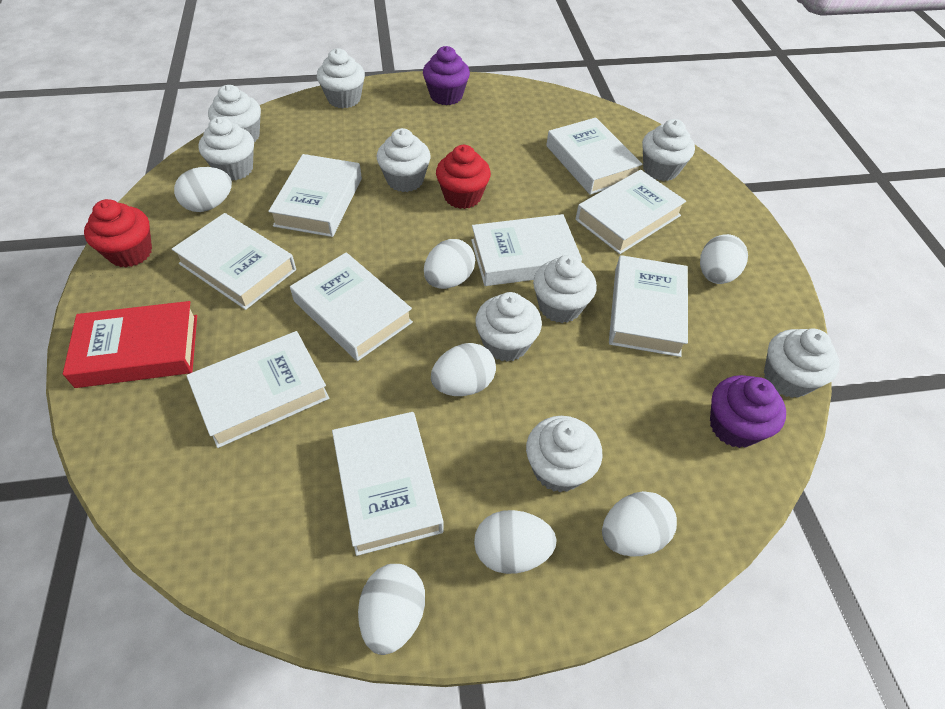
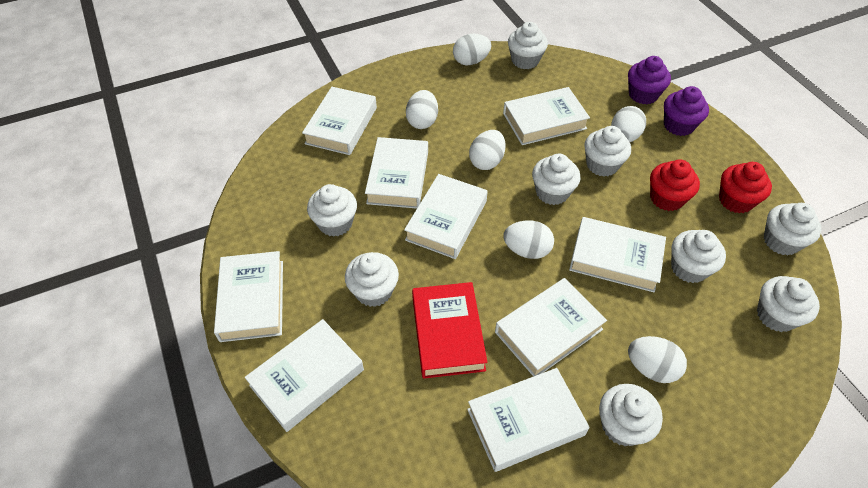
white egg: 7 -> 6

